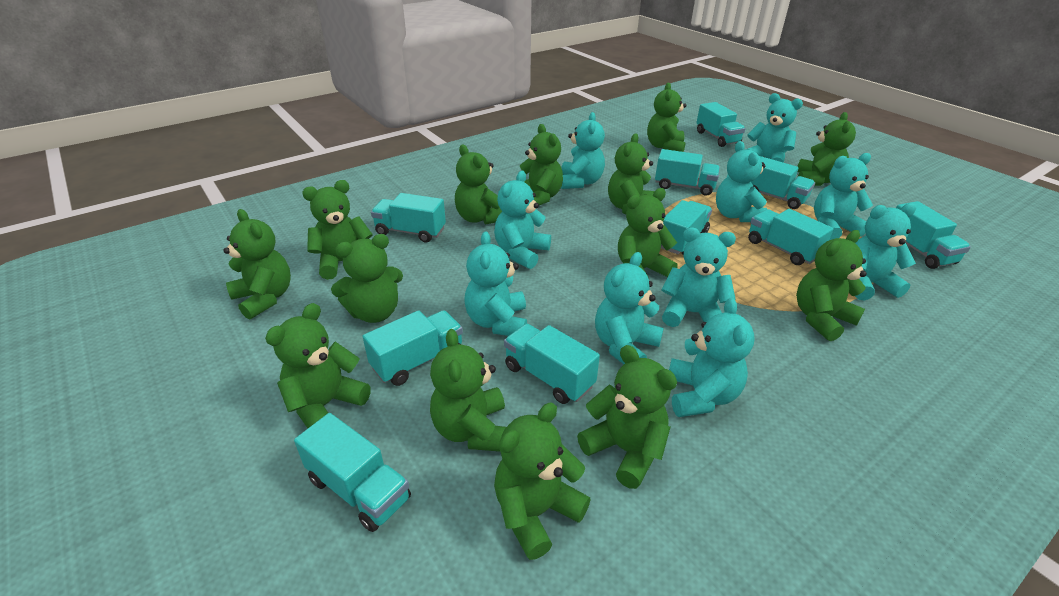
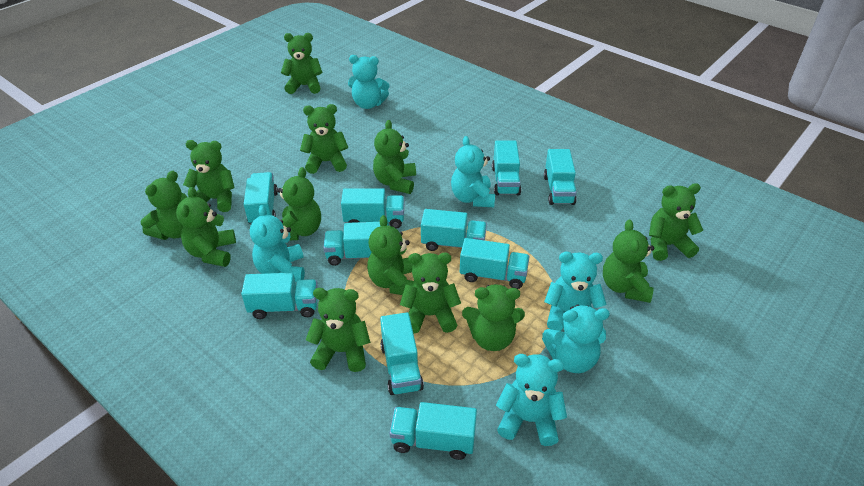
green teddy bear: 14 -> 13
turquoise teddy bear: 10 -> 6

